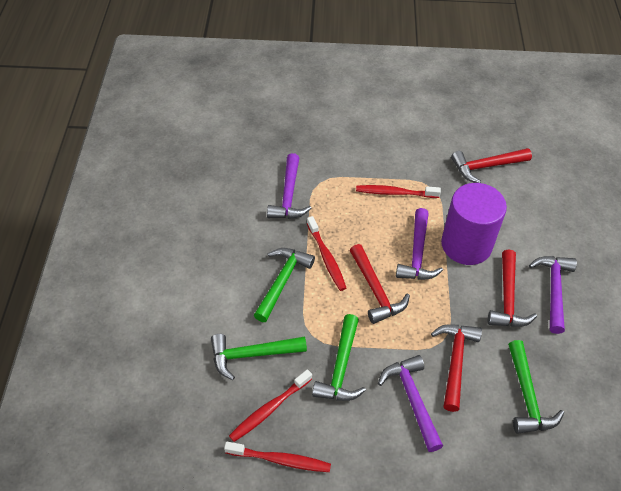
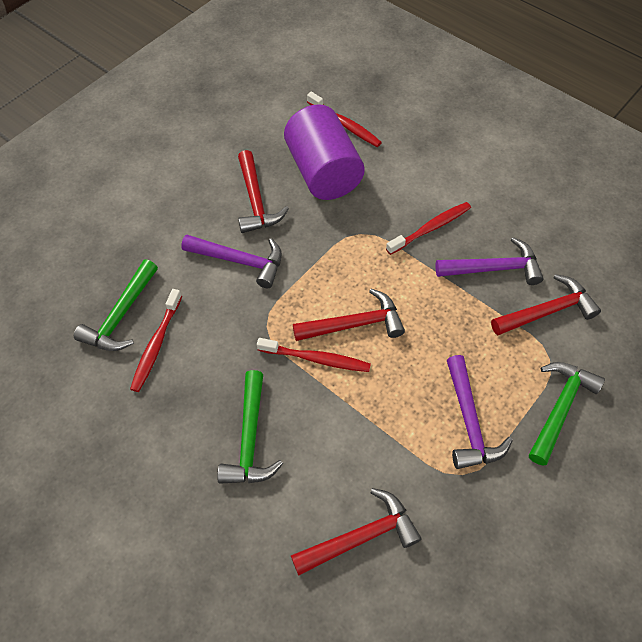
green hammer: 4 -> 3
purple hammer: 4 -> 3

